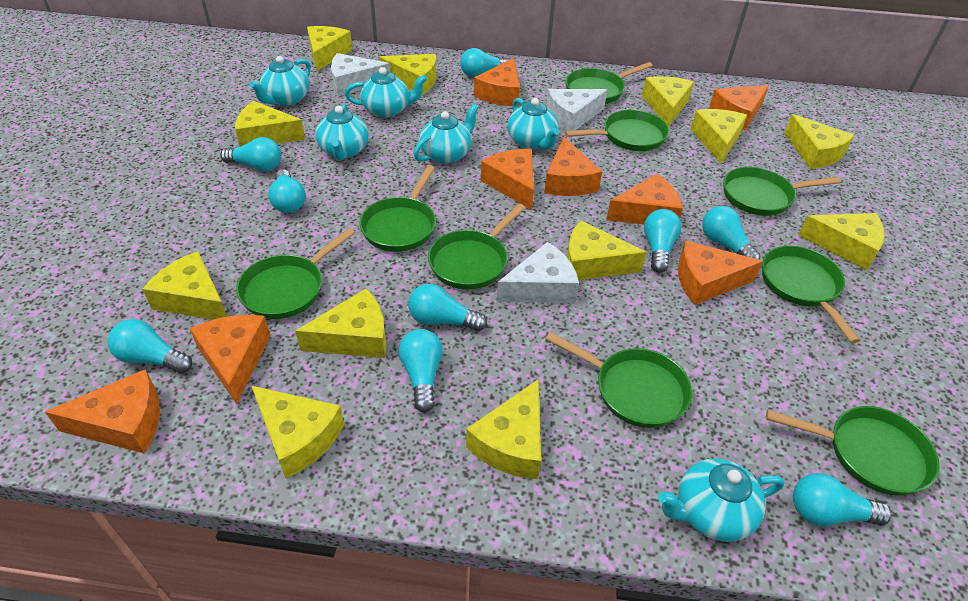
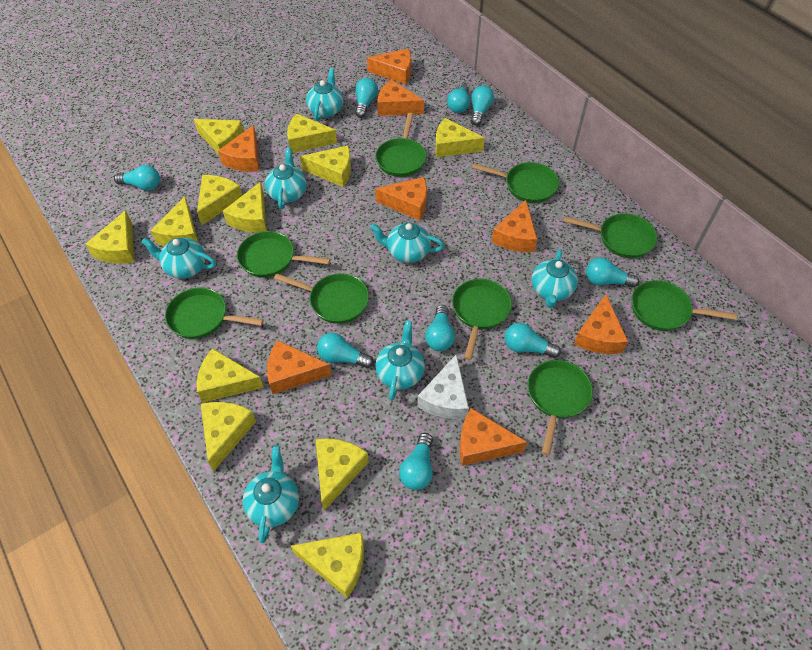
turquoise teapot: 6 -> 7
white cheese: 3 -> 1

